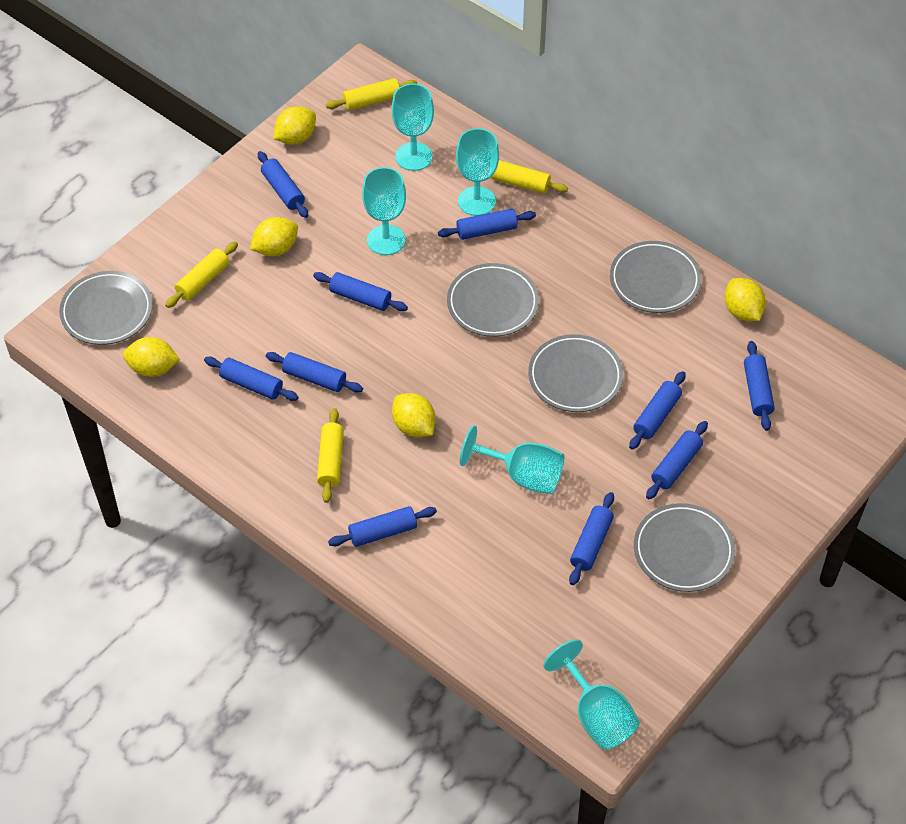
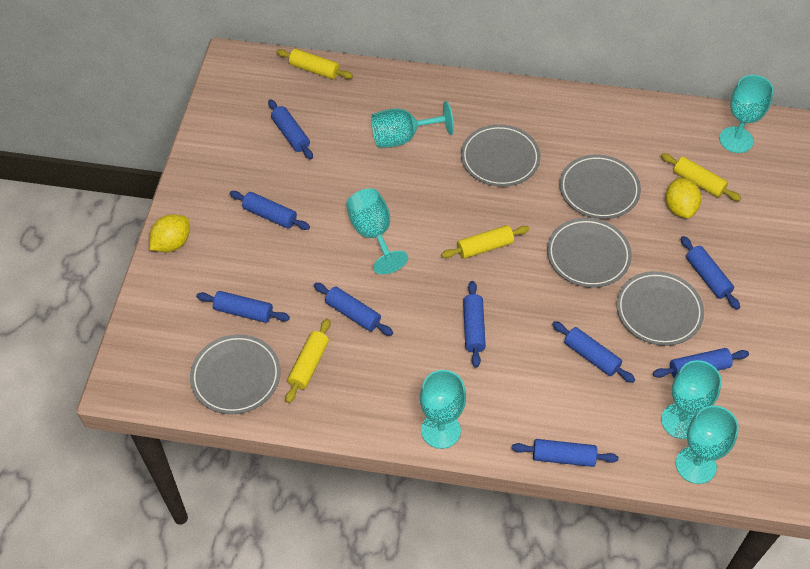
blue rolling pin: 10 -> 9
turquoise goblet: 5 -> 6
yellow lemon: 5 -> 2

